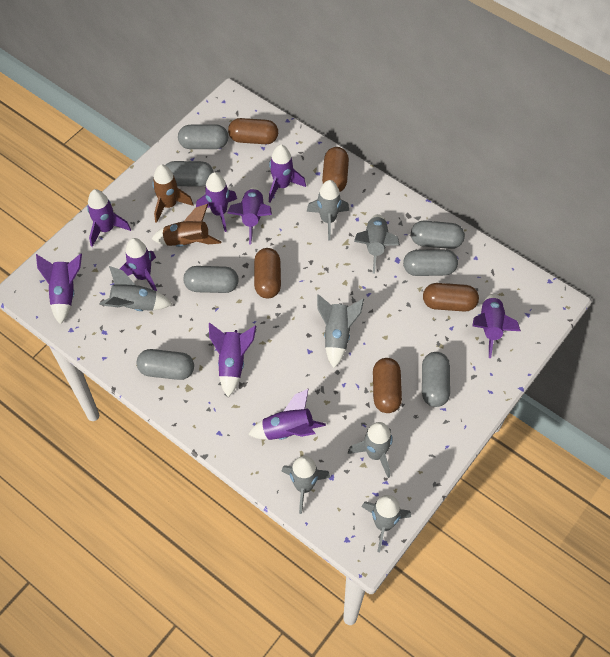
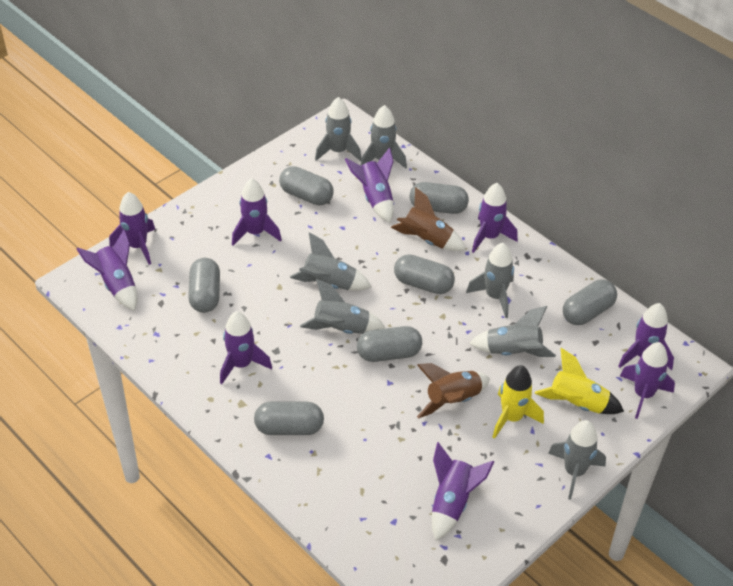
brown capsule: 5 -> 0
yellow rocket: 0 -> 2

